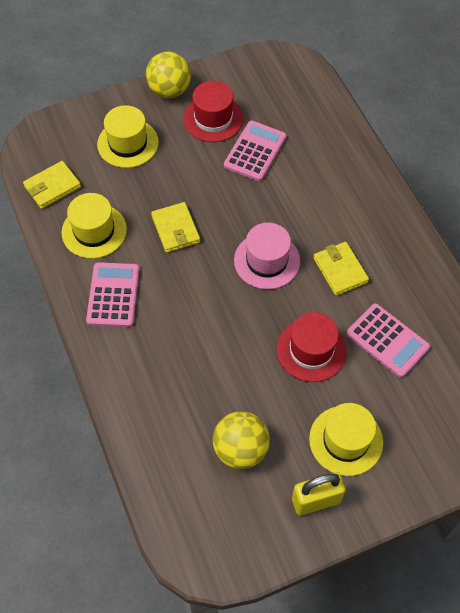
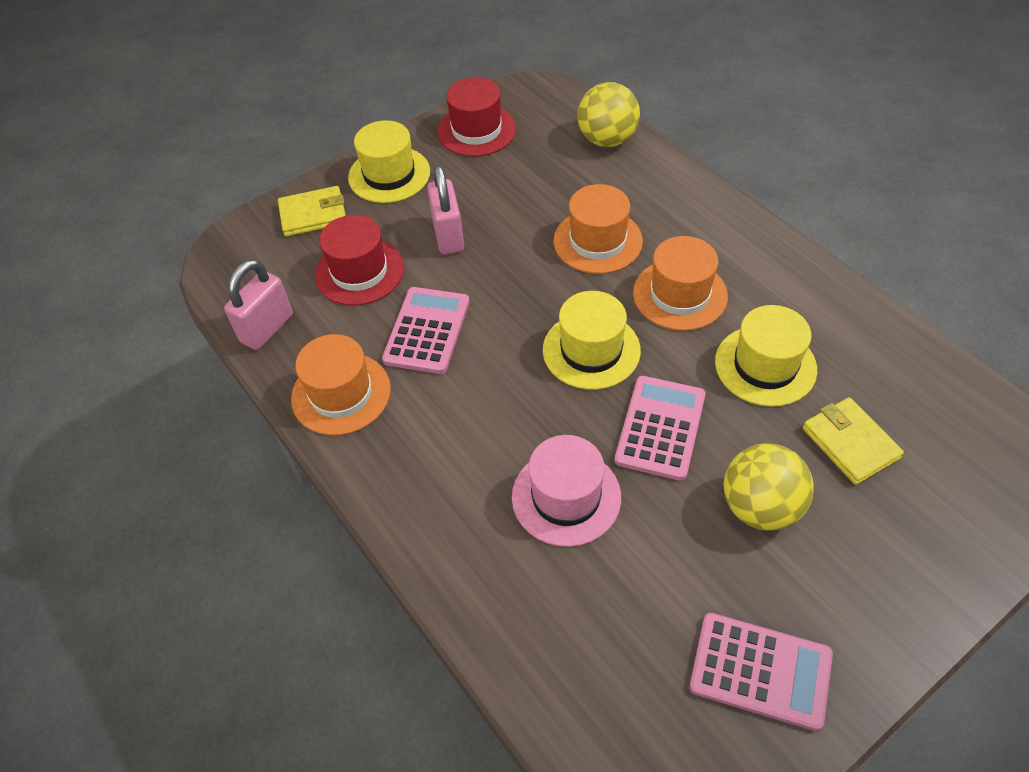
orange hat: 0 -> 3
pink padlock: 0 -> 2
yellow padlock: 1 -> 0
yellow wallet: 3 -> 2

